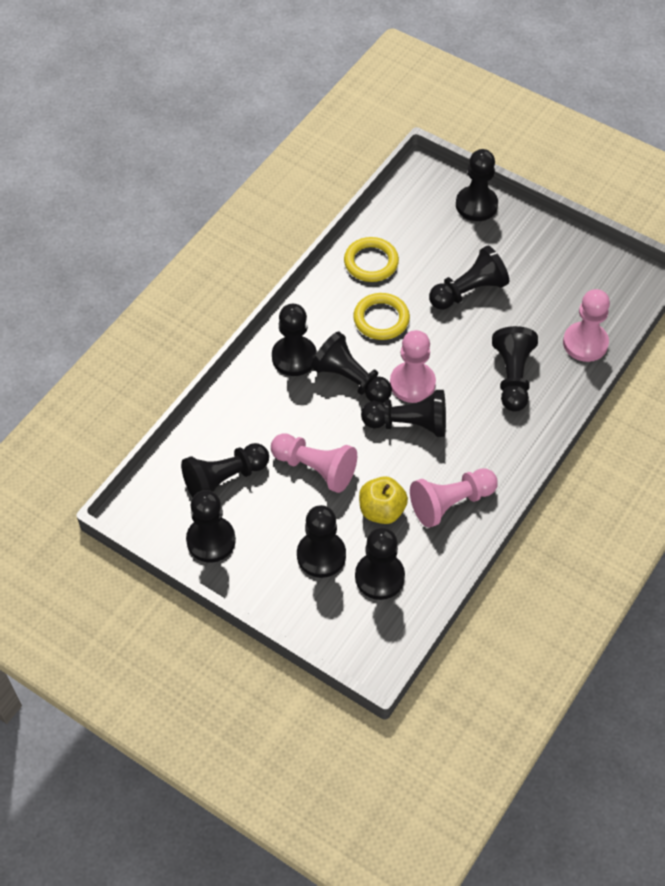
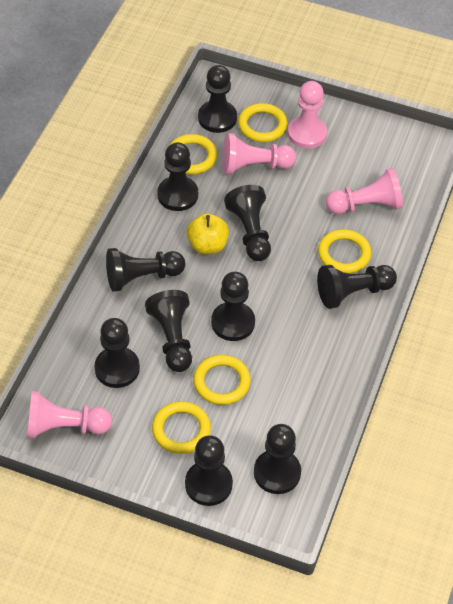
yellow ring: 2 -> 5

